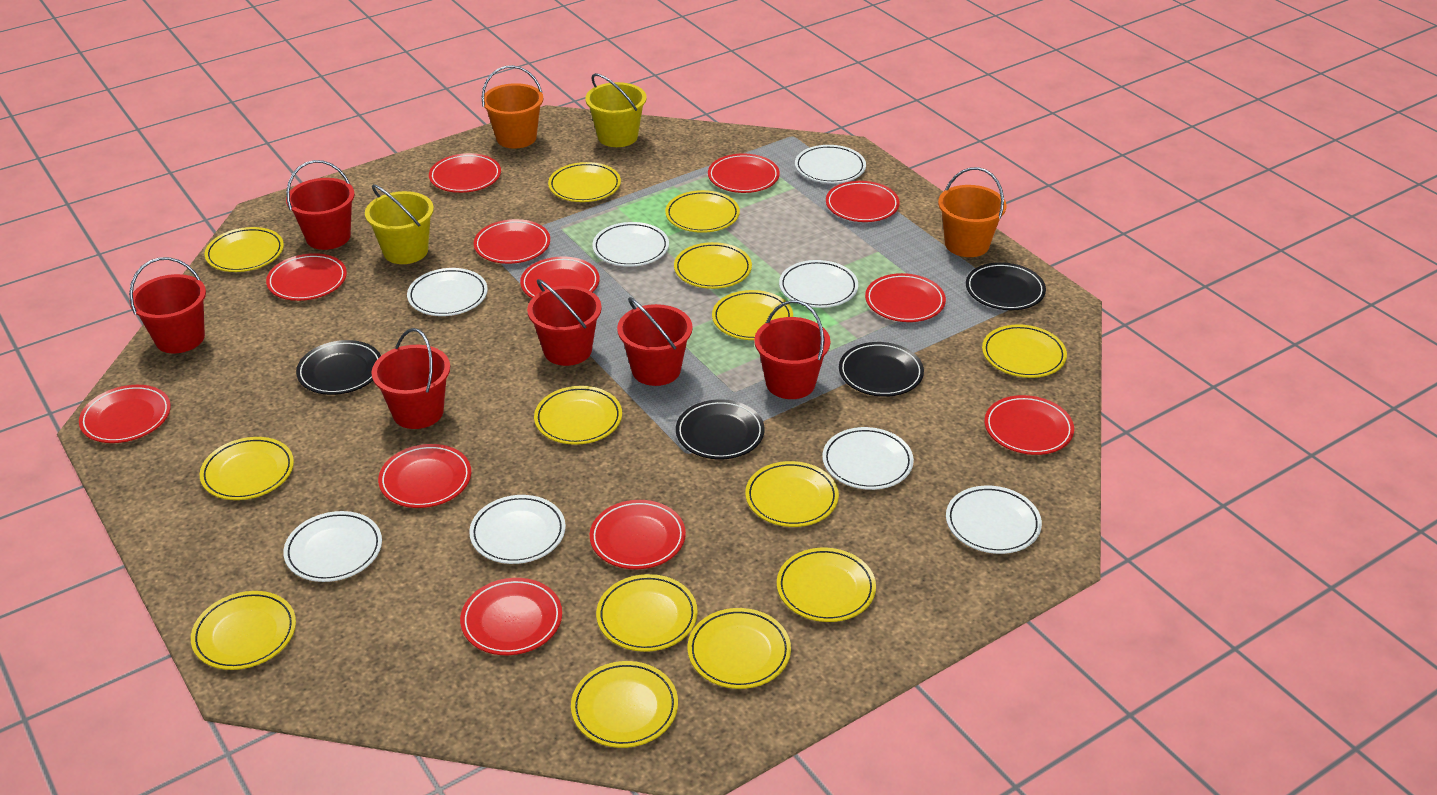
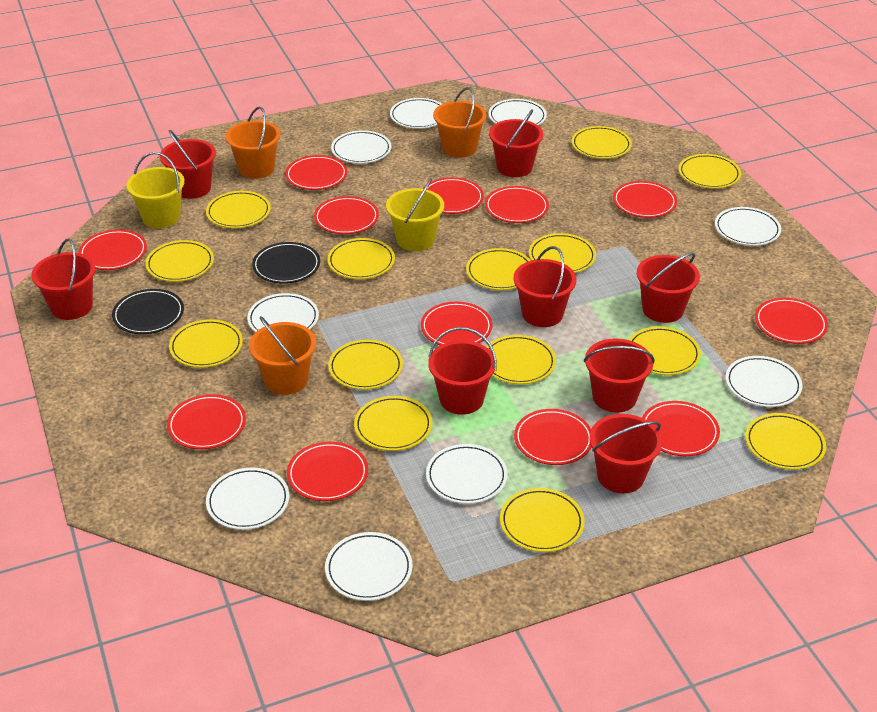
black plate: 4 -> 2
orange bucket: 2 -> 3
red bucket: 6 -> 8
white plate: 8 -> 9

